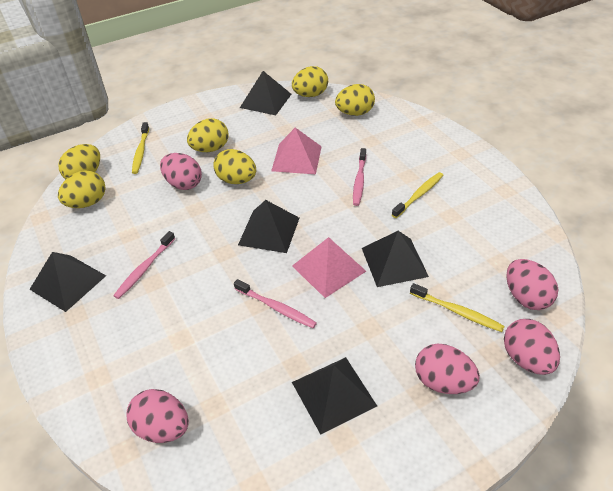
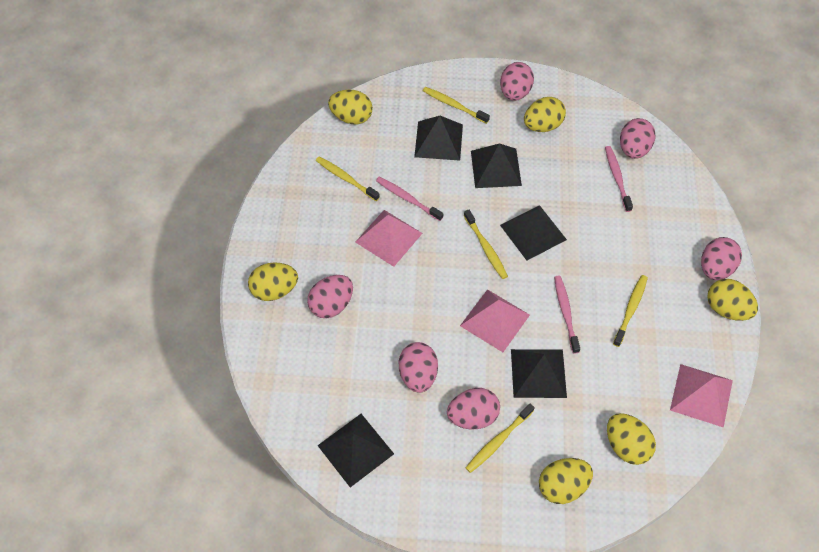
pink egg: 5 -> 6
pink pyramid: 2 -> 3
yellow toothbrush: 3 -> 5

